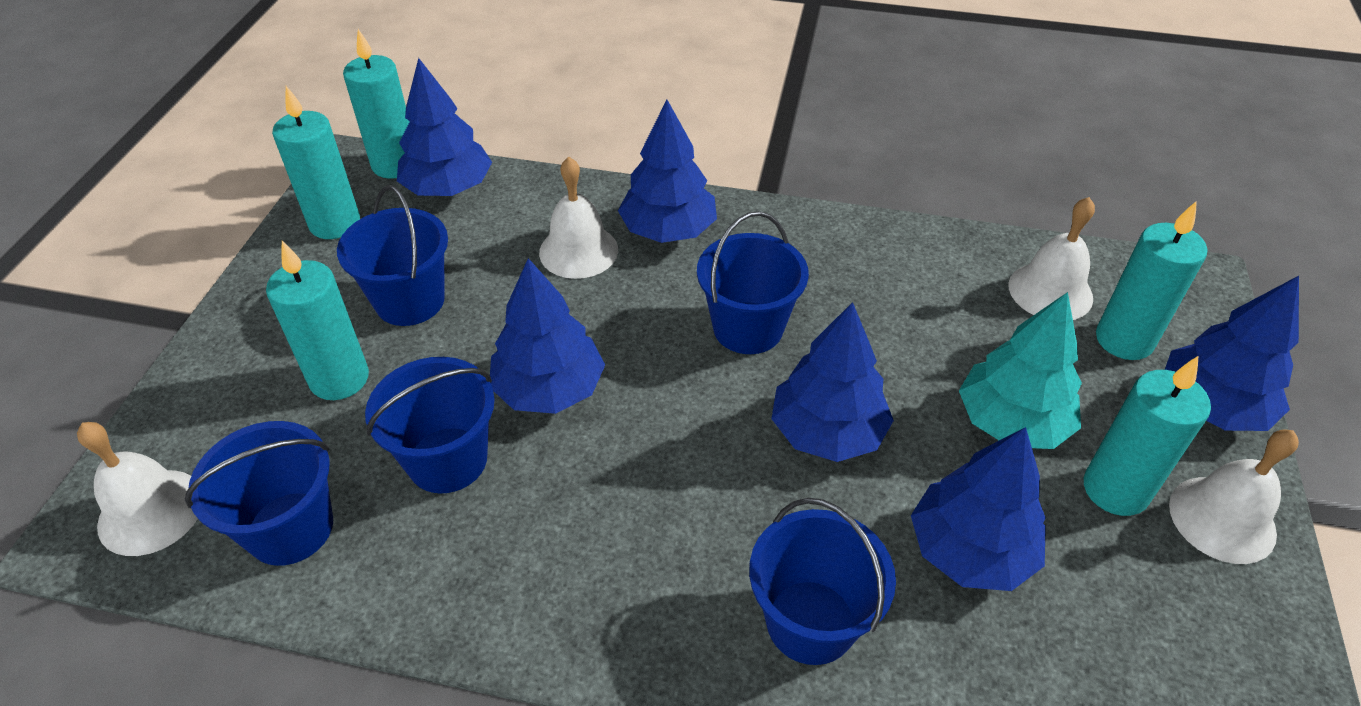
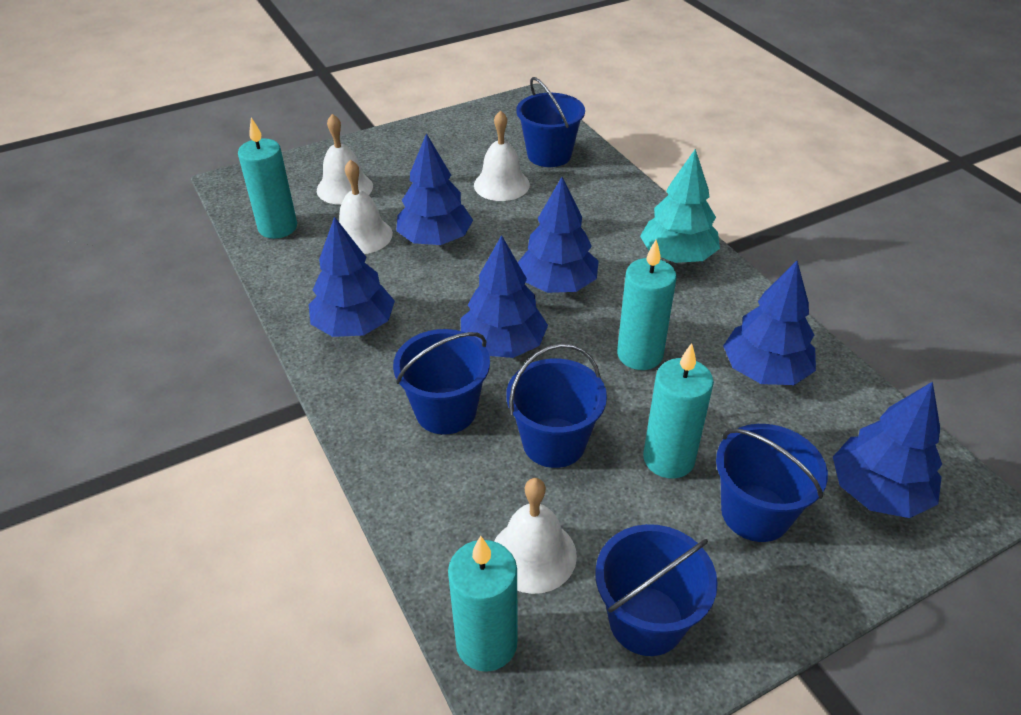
turquoise candle: 5 -> 4

